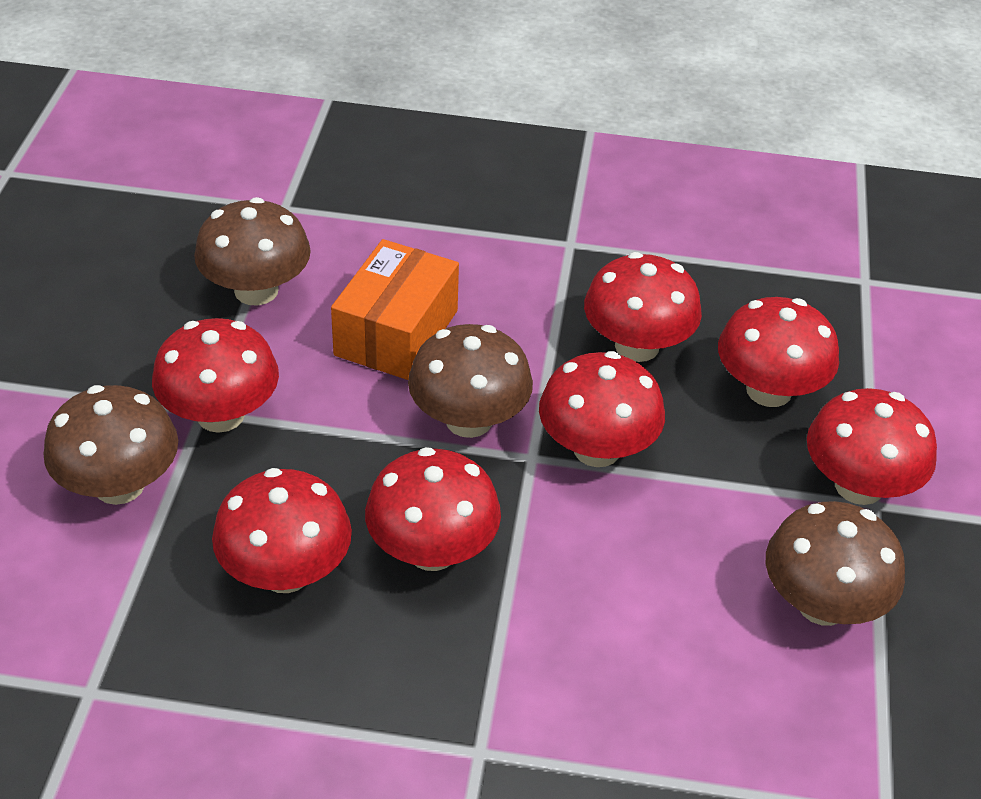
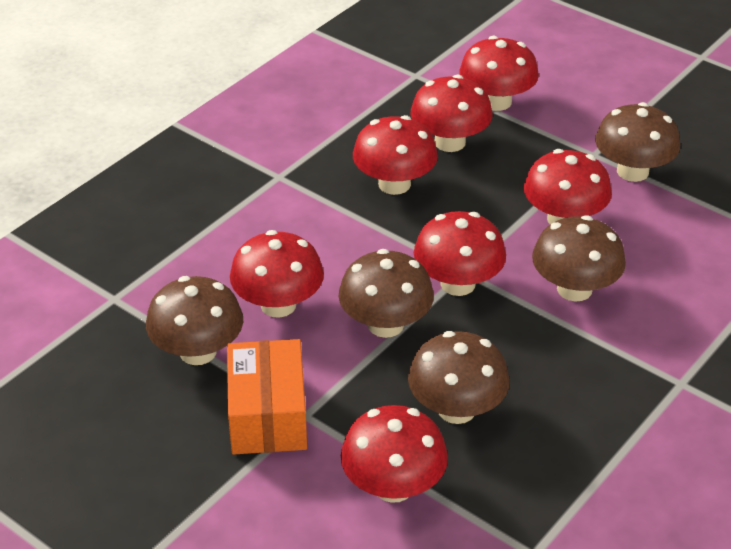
brown mushroom: 4 -> 5

